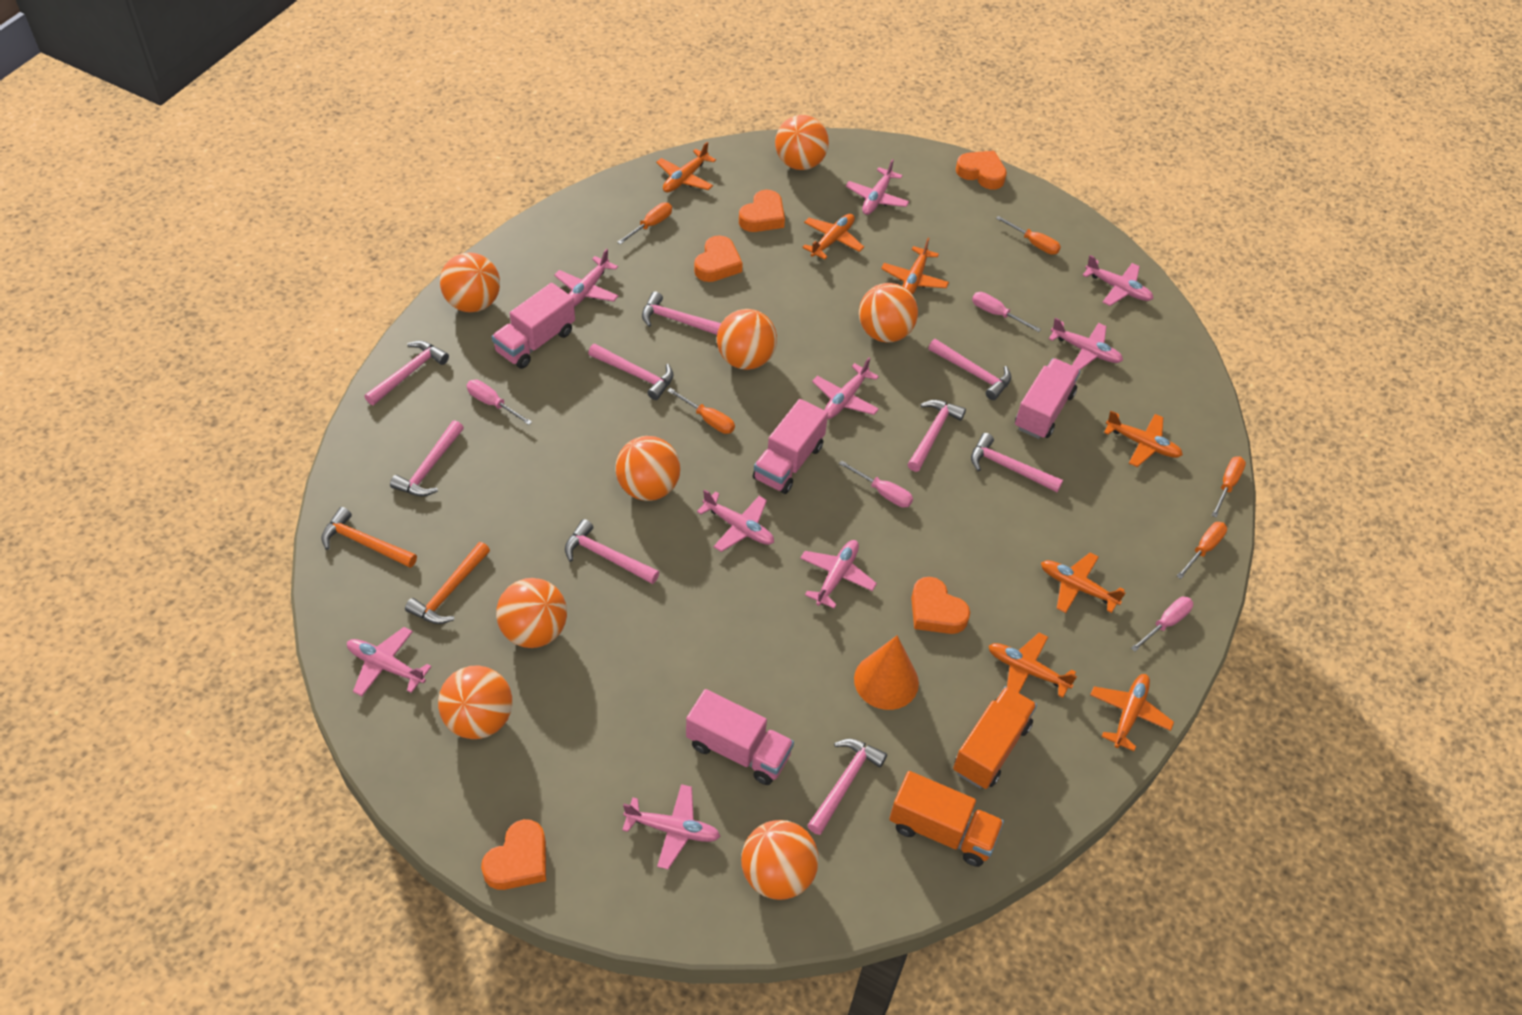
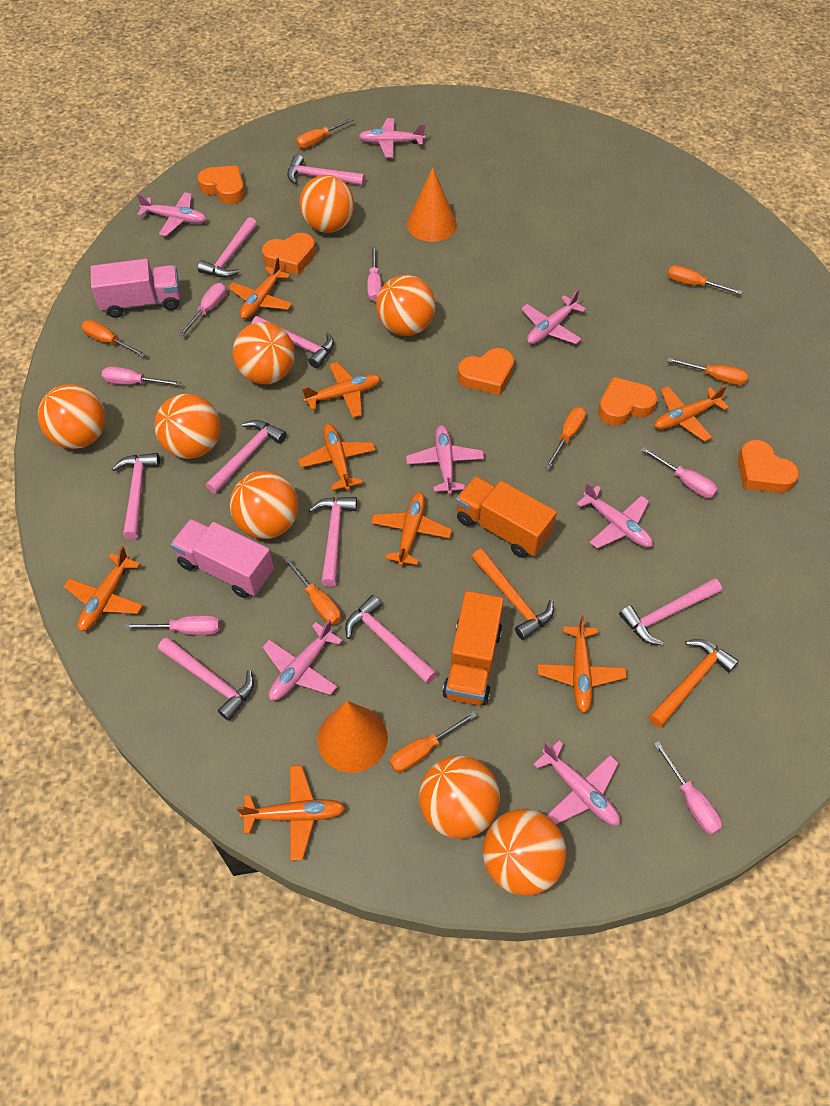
orange cone: 1 -> 2
orange plane: 7 -> 8
orange screwdriver: 5 -> 7
pink plane: 9 -> 7
pink screwdriver: 4 -> 6
pink truck: 4 -> 2

